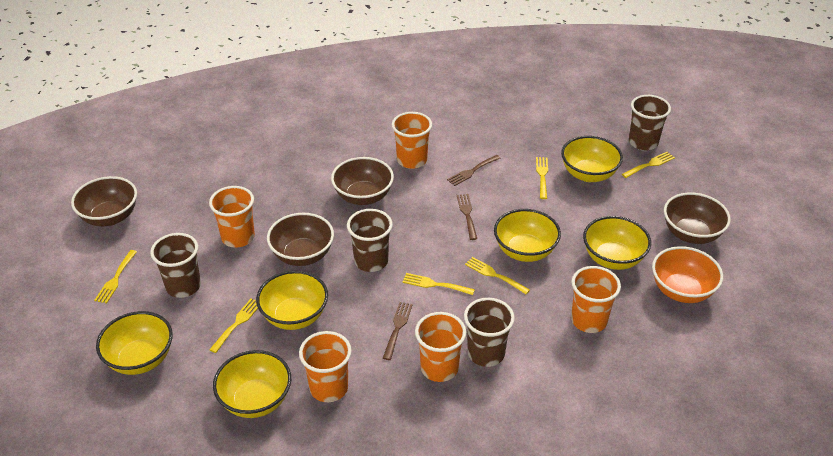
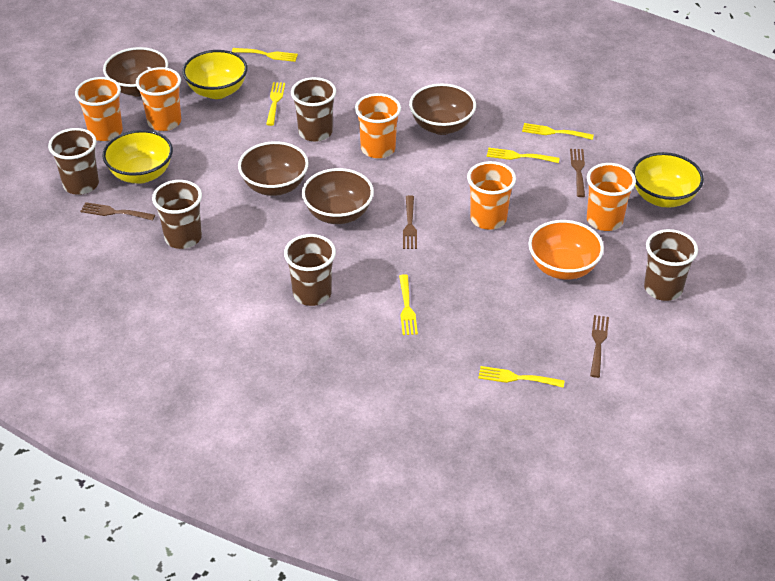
brown cup: 4 -> 5
brown fork: 3 -> 4
yellow bowl: 6 -> 3

